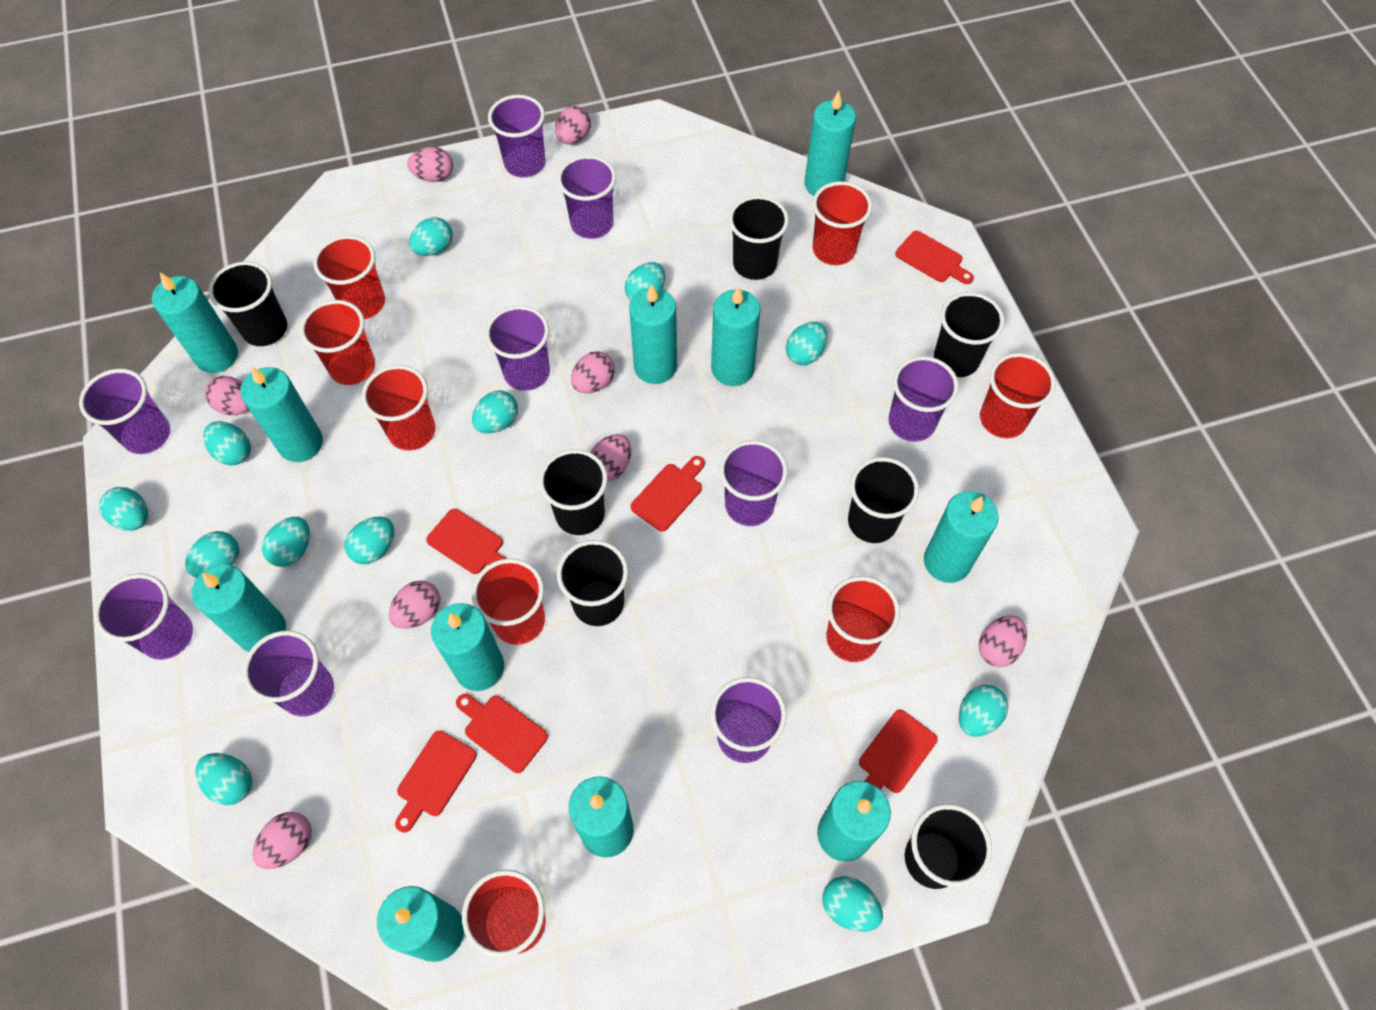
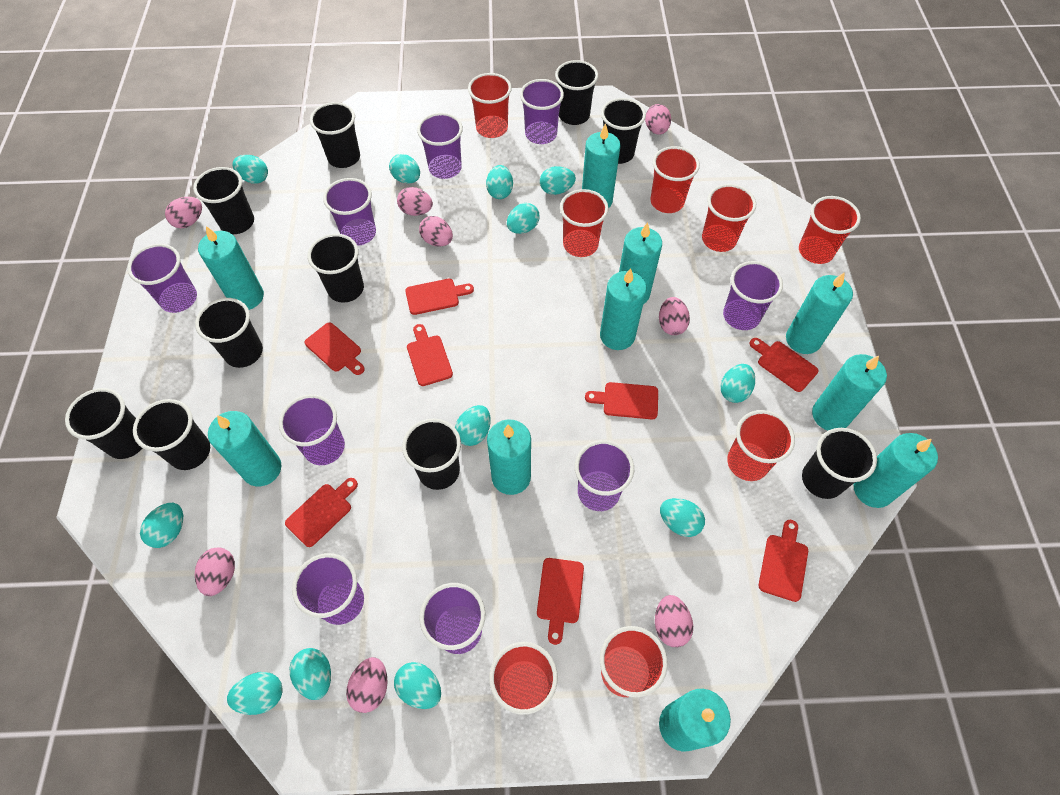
black cup: 7 -> 10
red cutting board: 6 -> 8
turquoise candle: 11 -> 10

